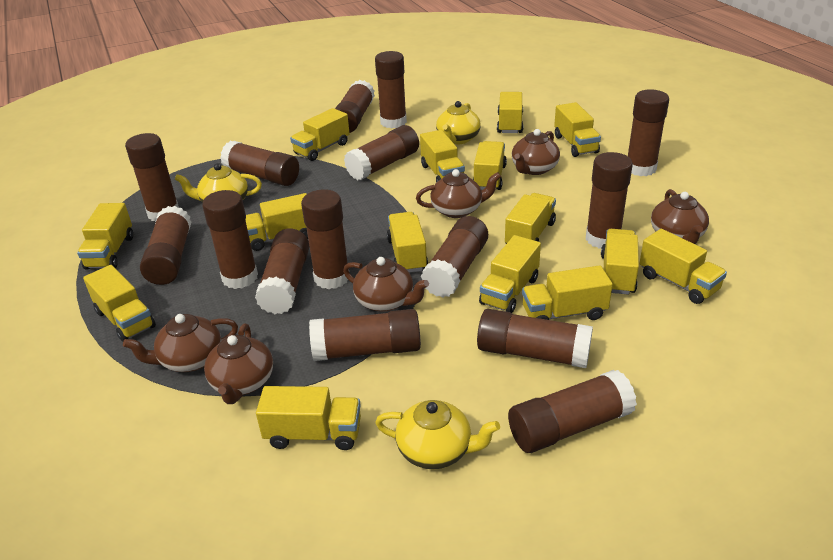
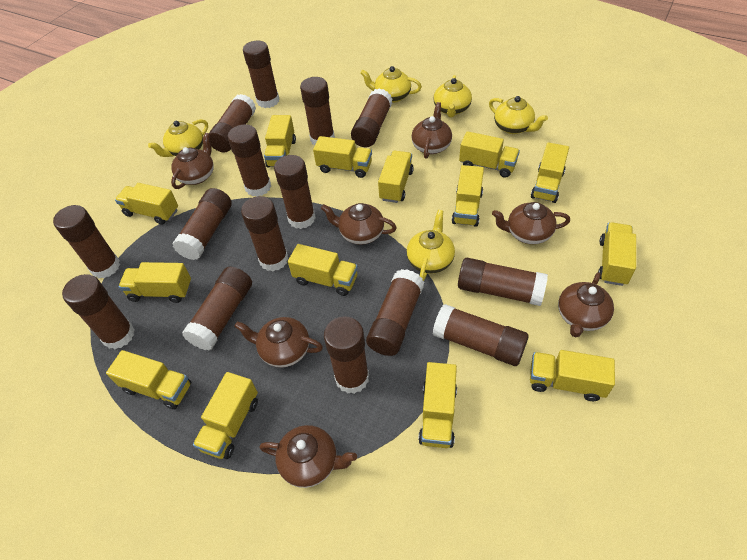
brown teapot: 6 -> 7
yellow teapot: 3 -> 5
yellow truck: 15 -> 14

